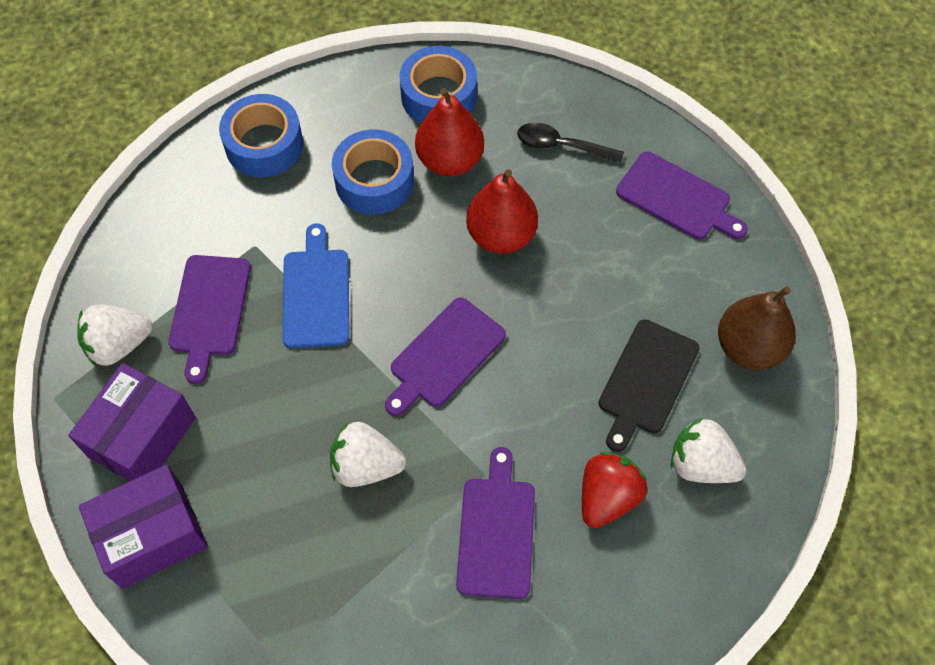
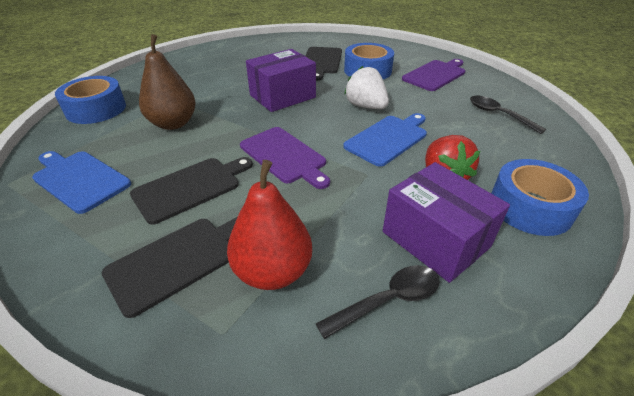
black cutting board: 1 -> 3
black spoon: 1 -> 2
blue cutting board: 1 -> 2
purple cutting board: 4 -> 2
red pear: 2 -> 1
white strawberry: 3 -> 1

